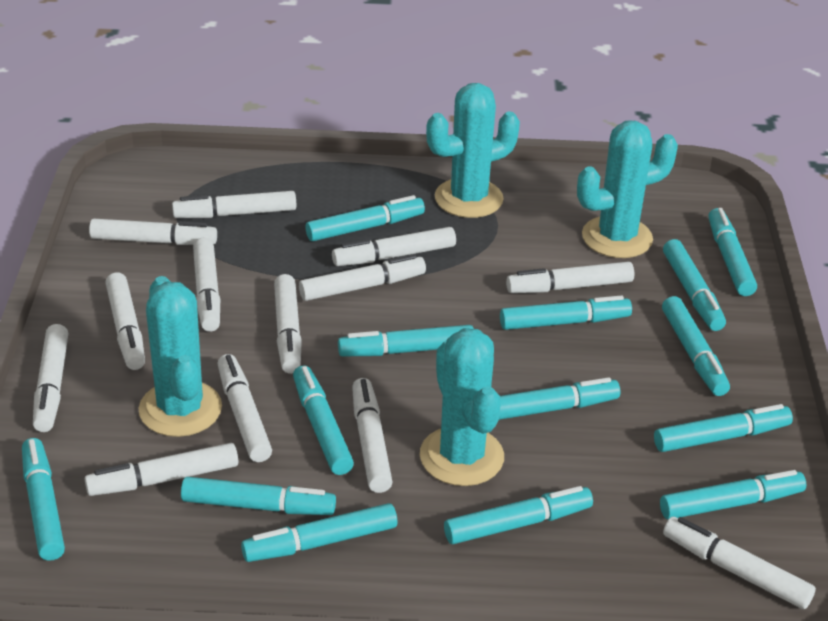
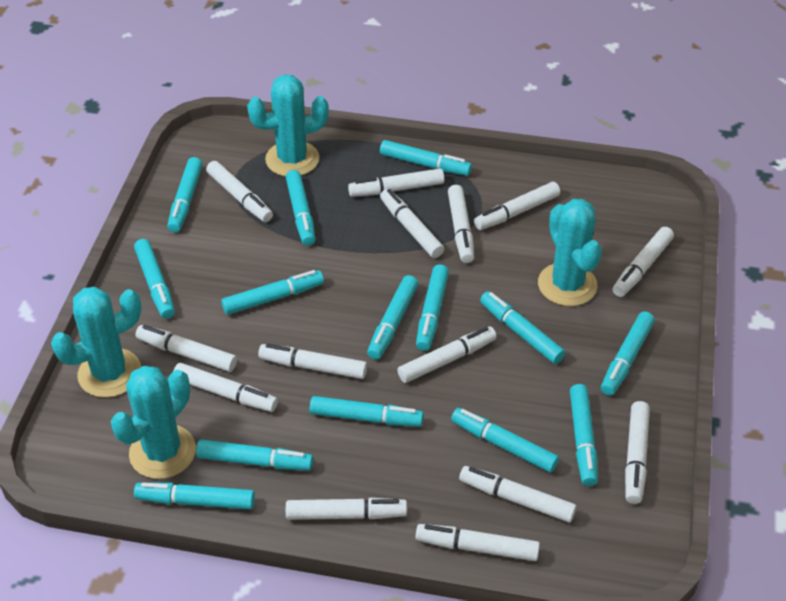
white marker: 13 -> 14

